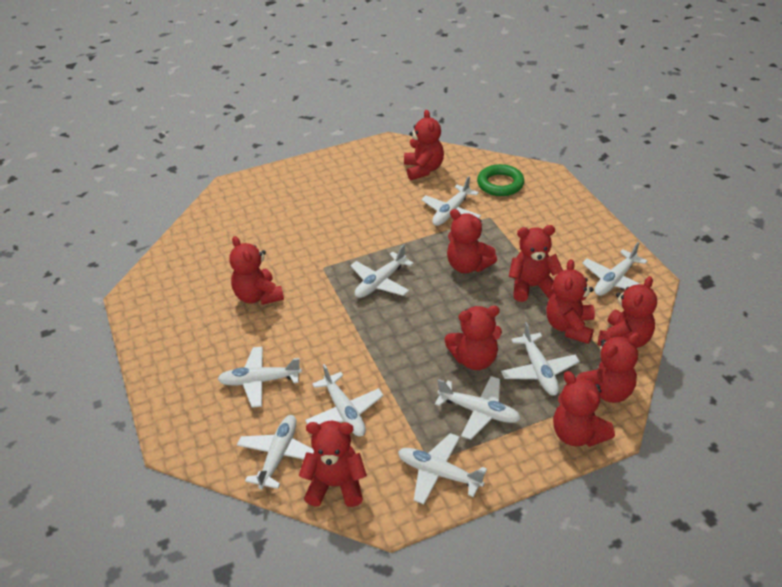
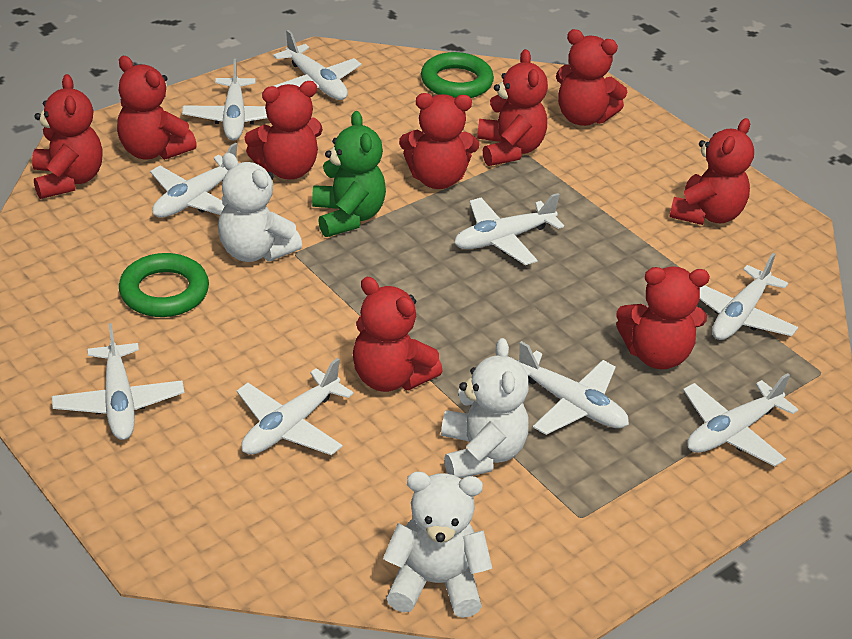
green ring: 1 -> 2
green teddy bear: 0 -> 1
red teddy bear: 10 -> 9
white teddy bear: 0 -> 3

